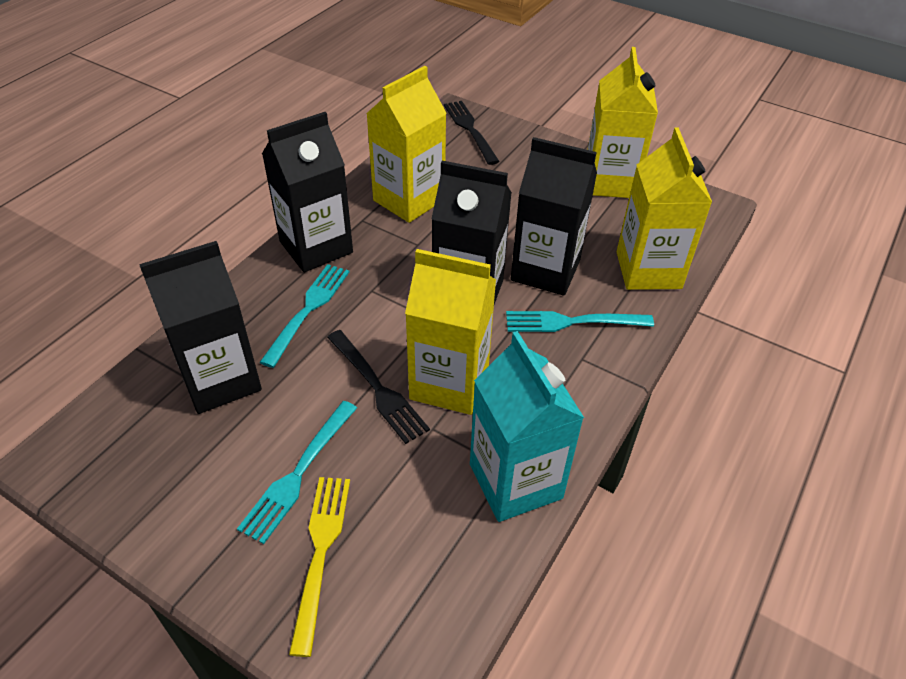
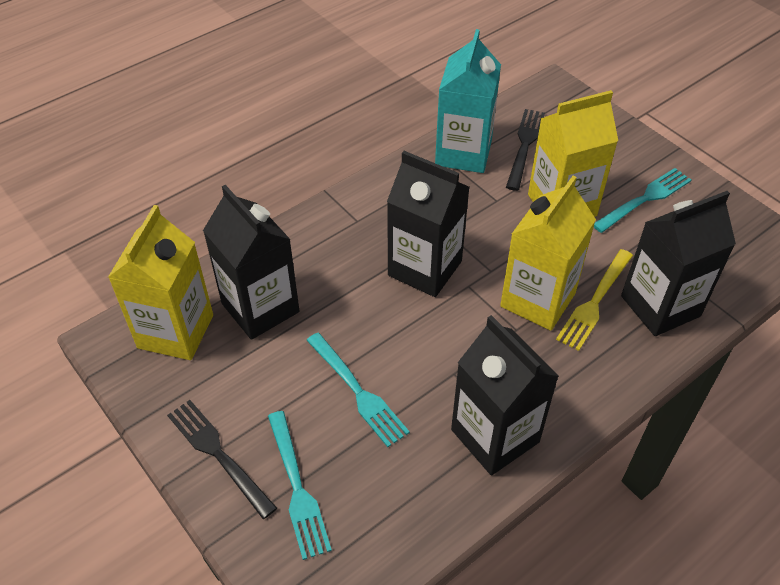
yellow carton: 4 -> 3

